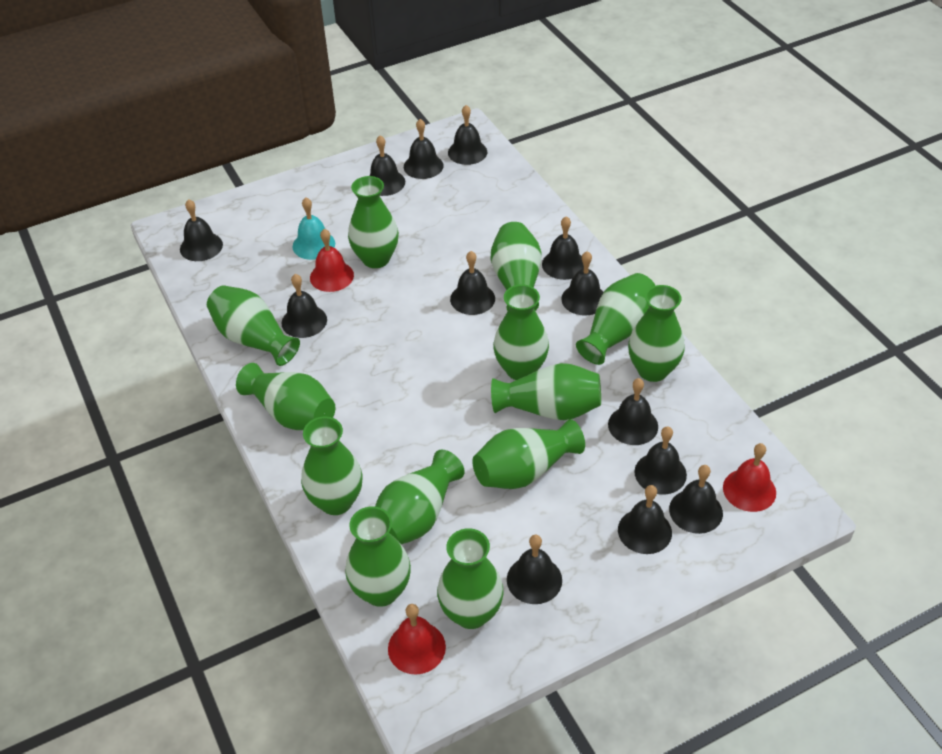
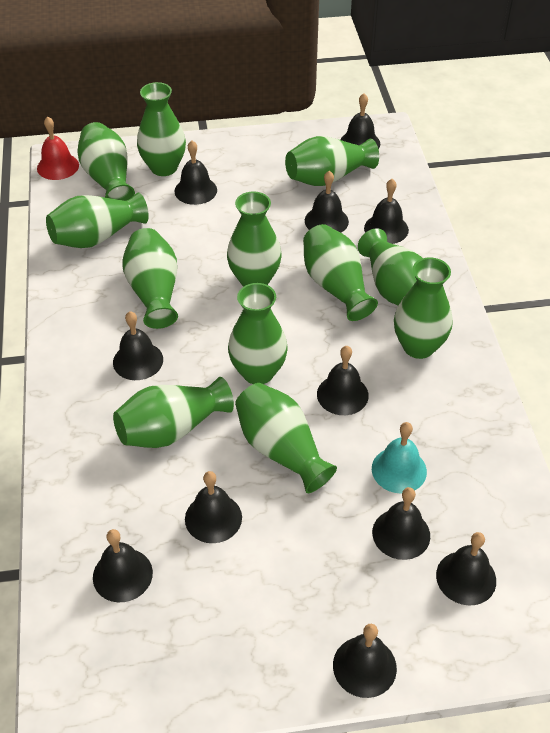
black bell: 13 -> 11
green vase: 13 -> 12
red bell: 3 -> 1

